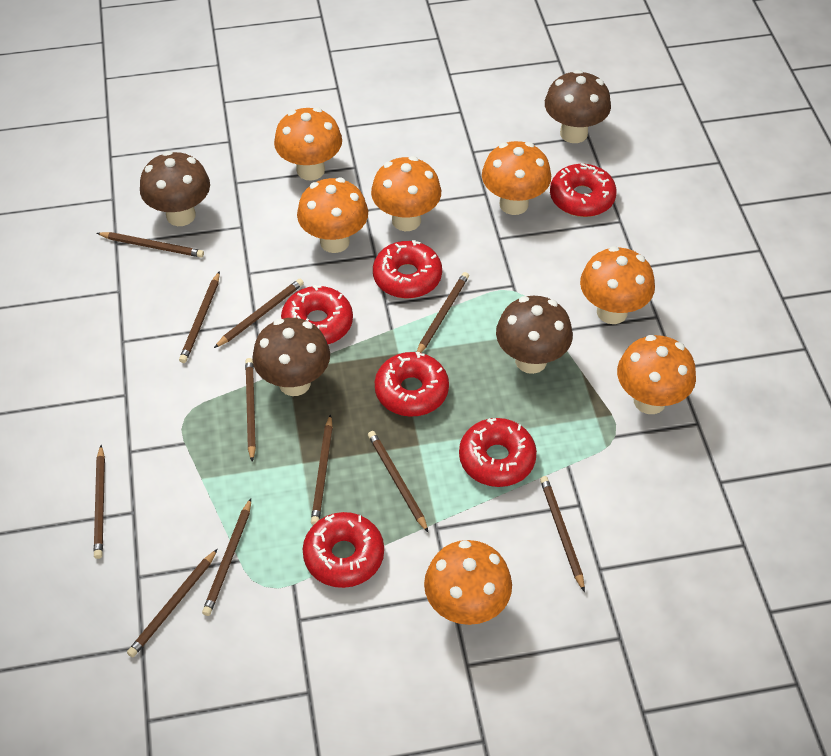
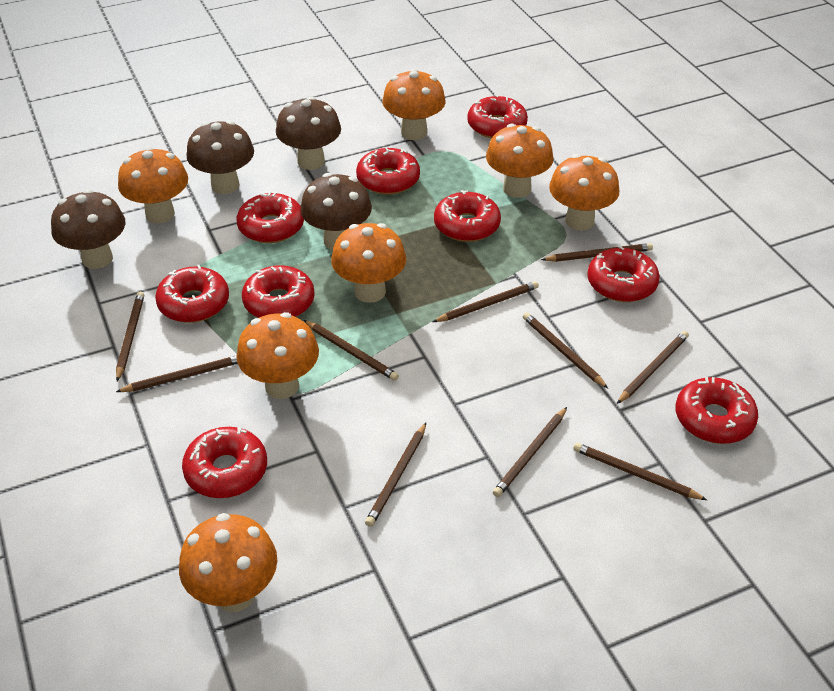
brown pencil: 11 -> 10
red donut: 6 -> 9

